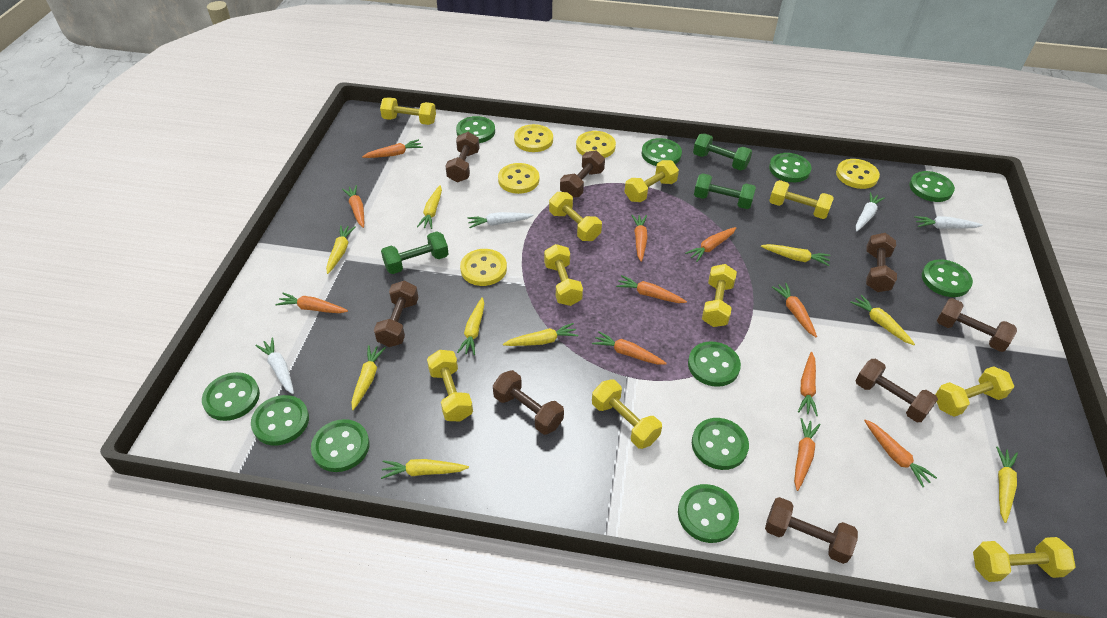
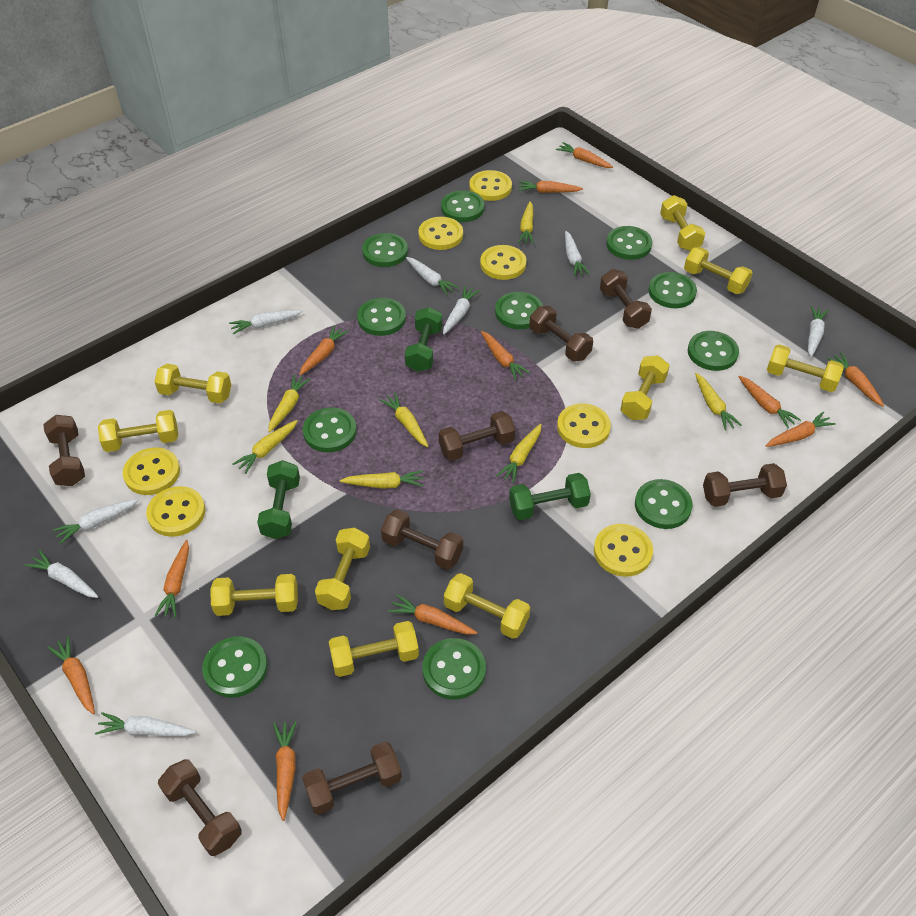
white carrot: 4 -> 8
yellow button: 5 -> 7
yellow carrot: 9 -> 7

